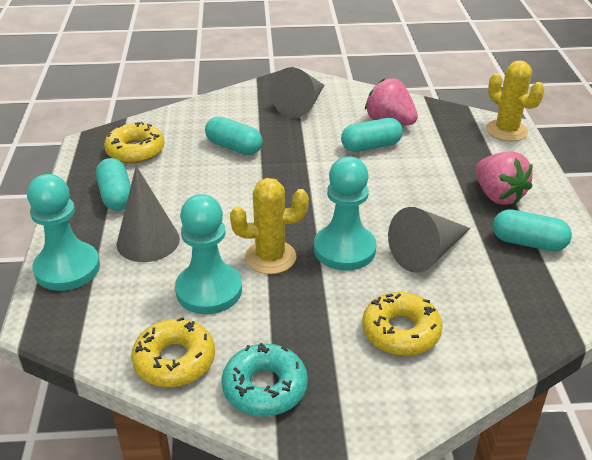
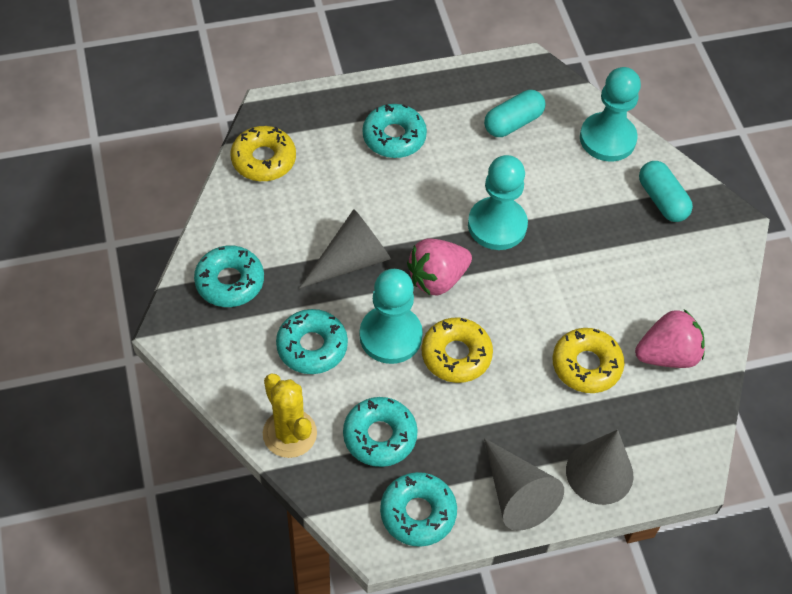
turquoise capsule: 4 -> 2
turquoise donut: 1 -> 5
yellow cactus: 2 -> 1

